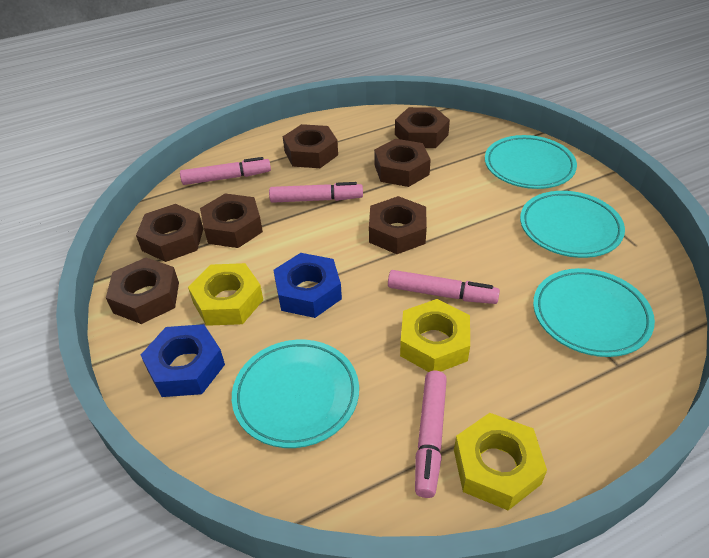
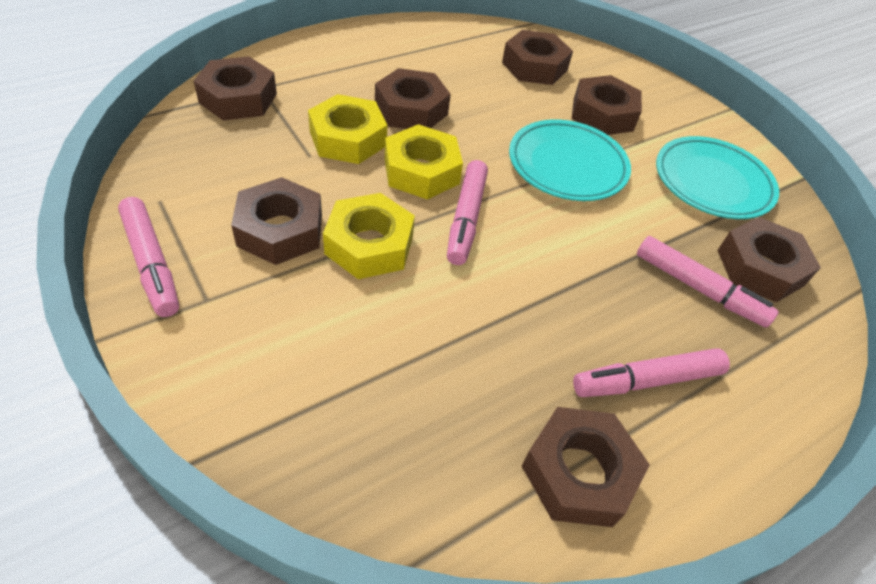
blue nut: 2 -> 0
turquoise plate: 4 -> 2

